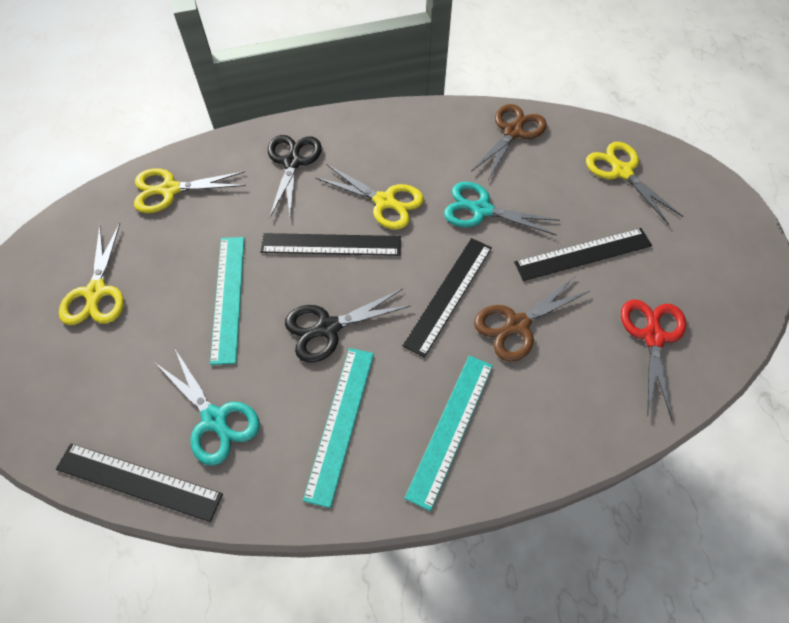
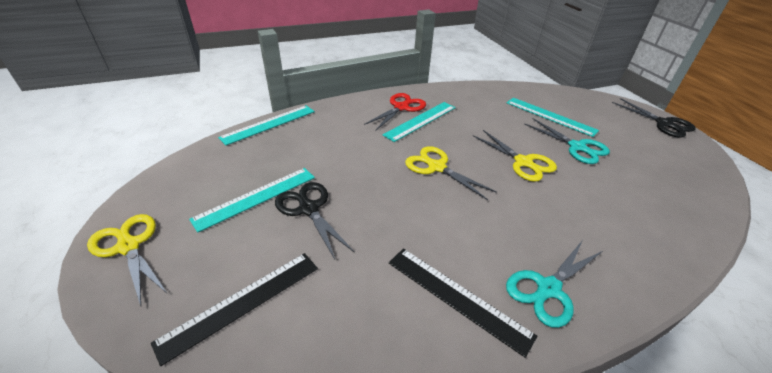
black ruler: 4 -> 2
brown scissors: 2 -> 0
turquoise ruler: 3 -> 4
yellow scissors: 4 -> 3

